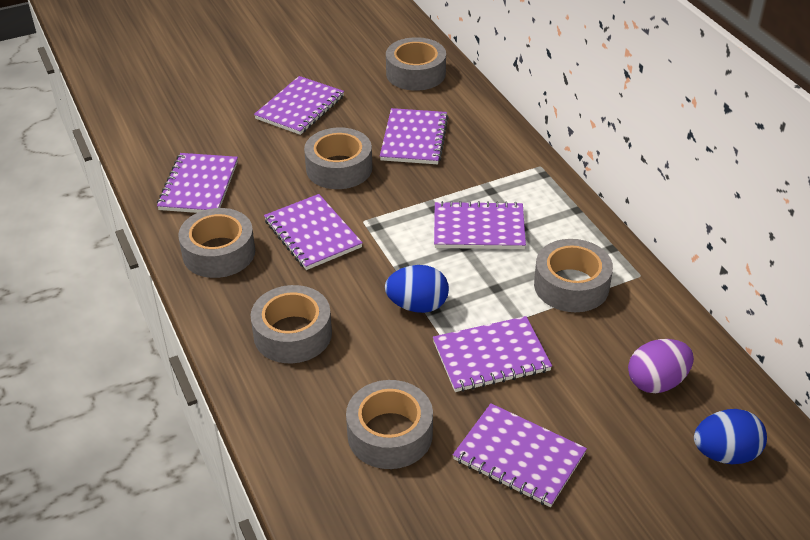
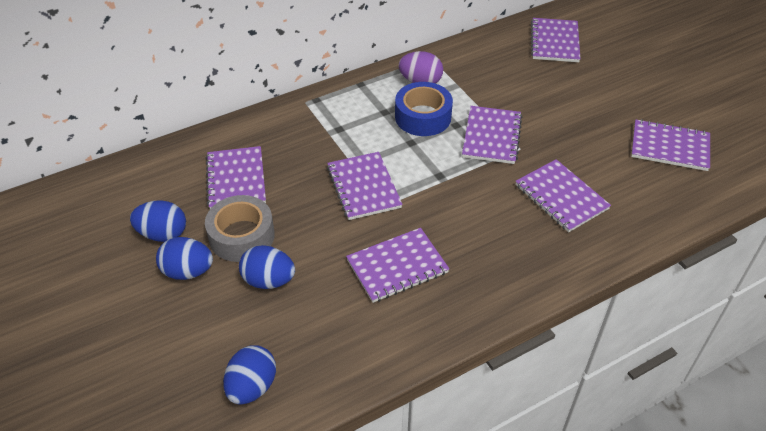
blue egg: 2 -> 4
blue tape: 0 -> 1
grey tape: 6 -> 1

